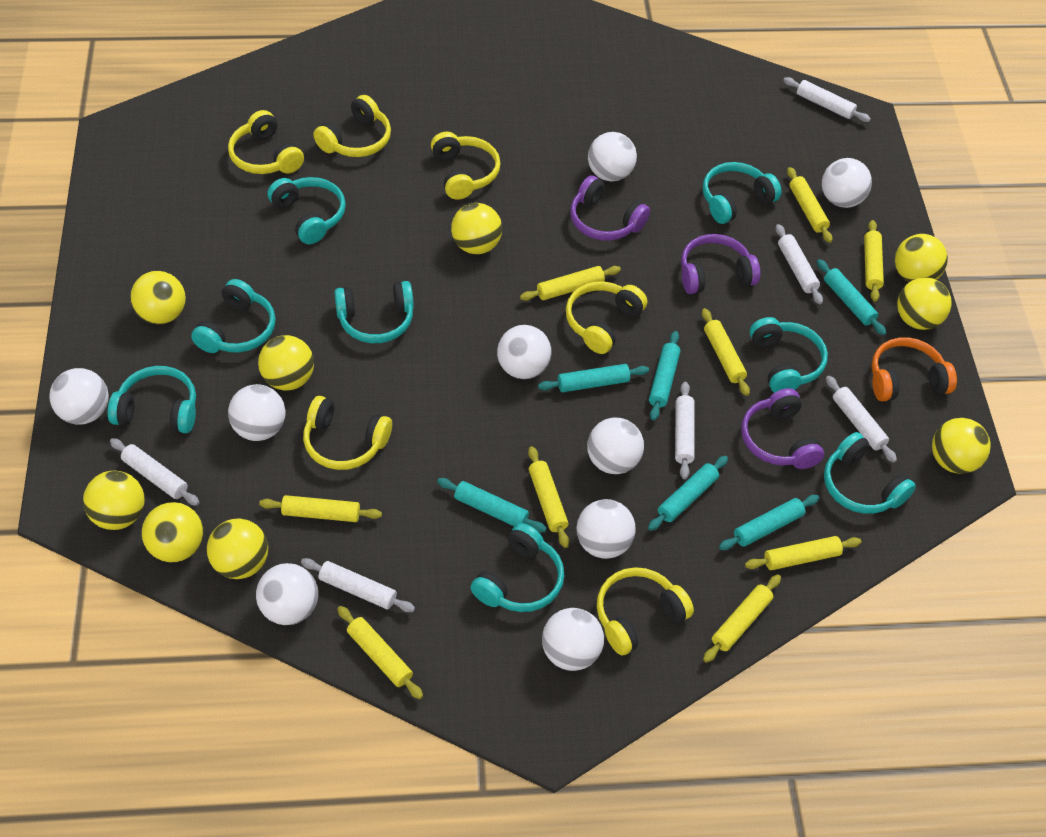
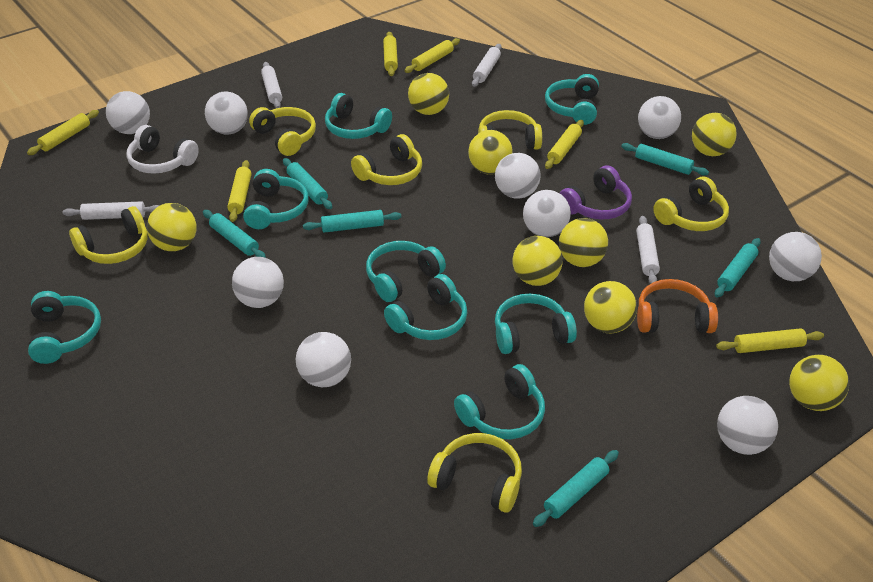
purple headphones: 3 -> 1
white headphones: 0 -> 1
white rolling pin: 6 -> 4
yellow ball: 9 -> 8
yellow rolling pin: 9 -> 6

